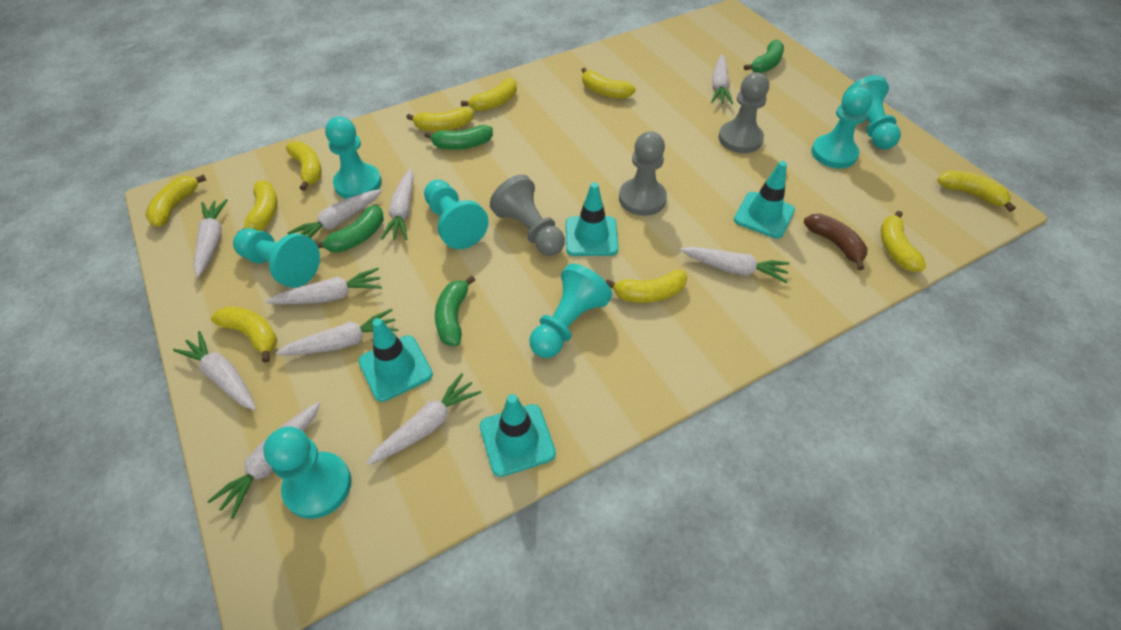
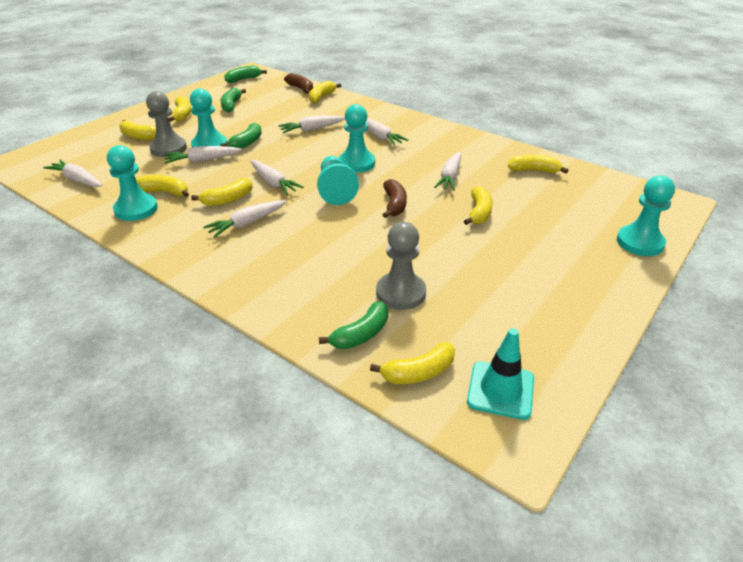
brown banana: 1 -> 2
grey pawn: 3 -> 2
turquoise pawn: 7 -> 5
turquoise traffic cone: 4 -> 1
white carrot: 10 -> 7
yellow banana: 10 -> 8

